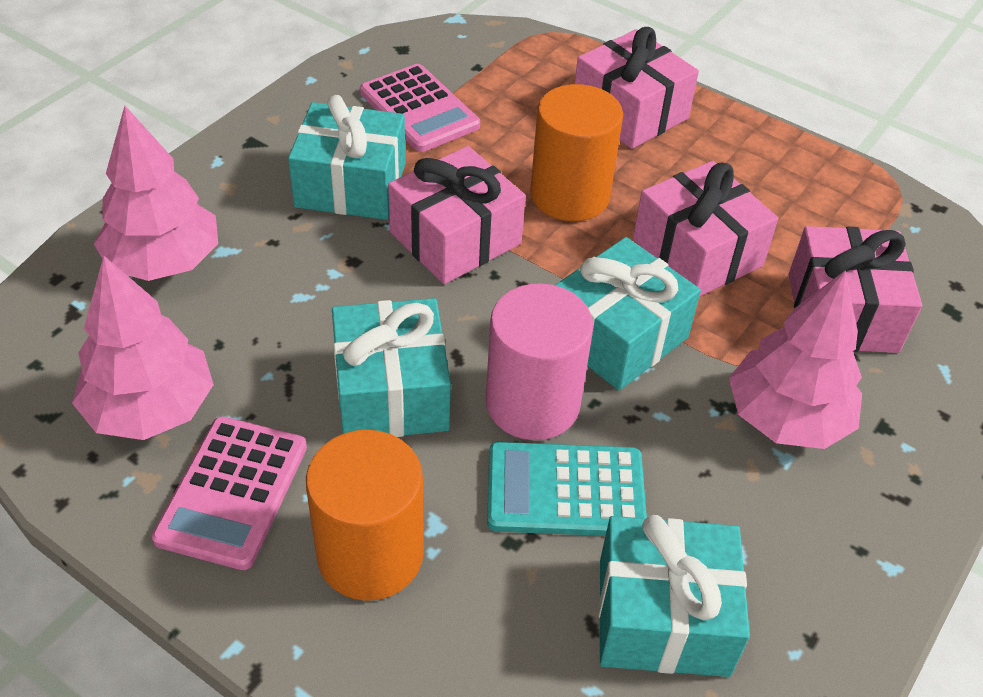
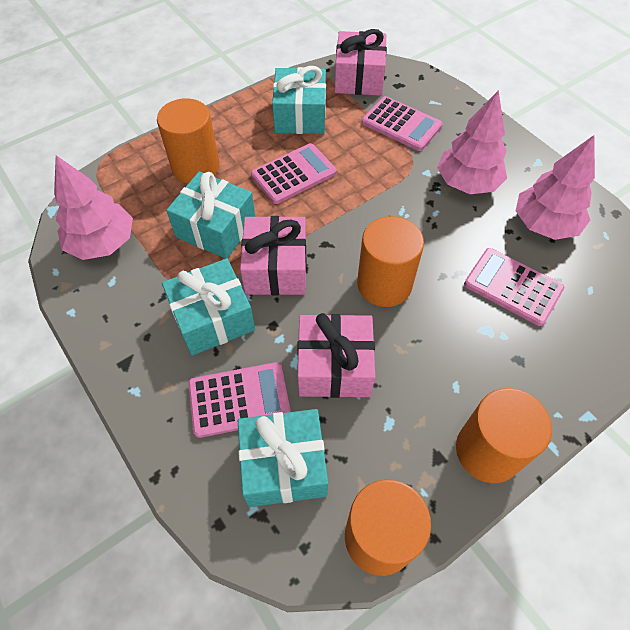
orange cylinder: 2 -> 4
pink calculator: 2 -> 4
pink cylinder: 1 -> 0
pink gift: 4 -> 3
turquoise calculator: 1 -> 0

